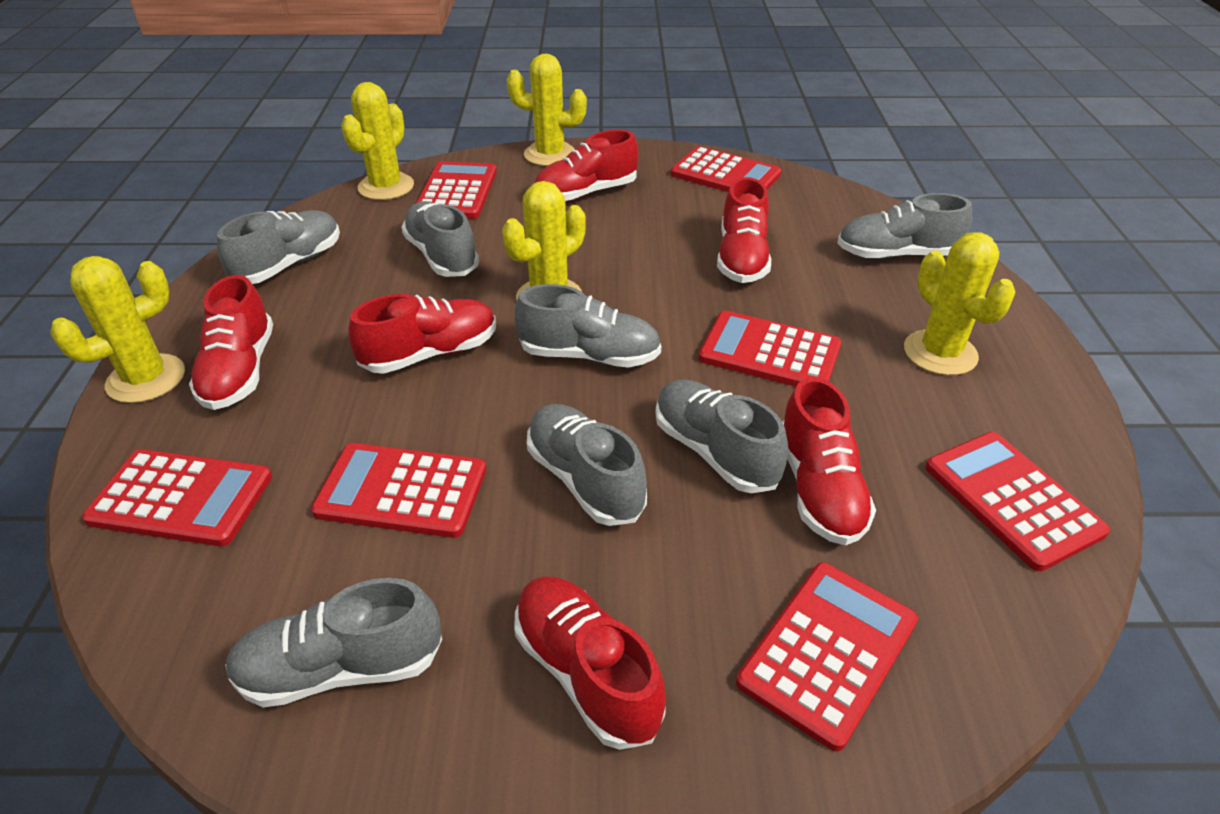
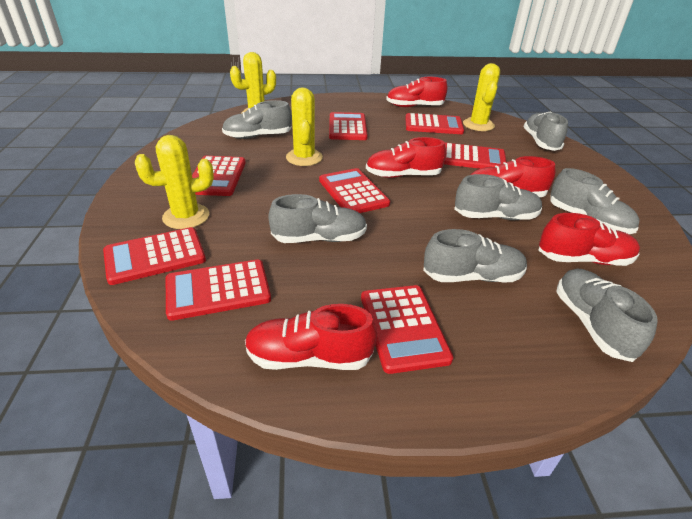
red calculator: 7 -> 8
red shoe: 6 -> 5
yellow cactus: 5 -> 4

